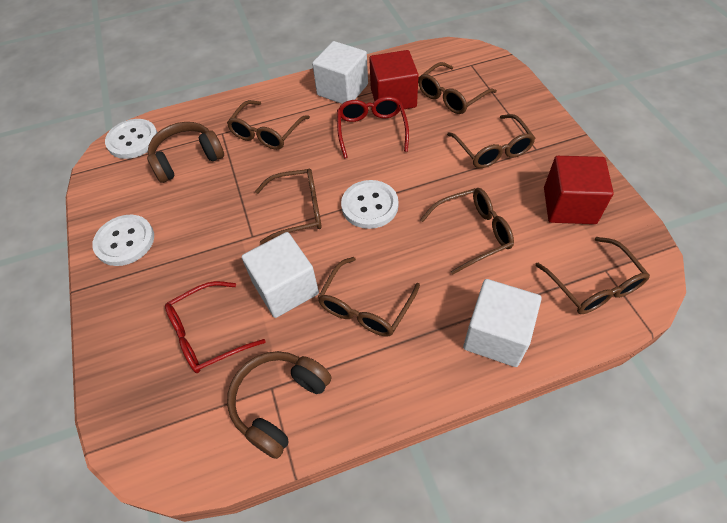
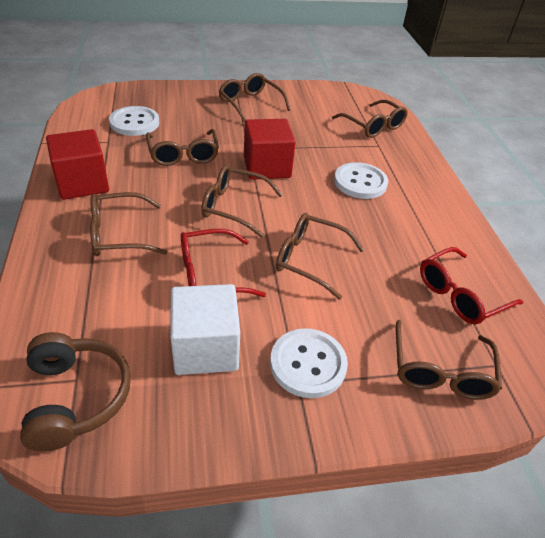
brown headphones: 2 -> 1
white cube: 3 -> 1

